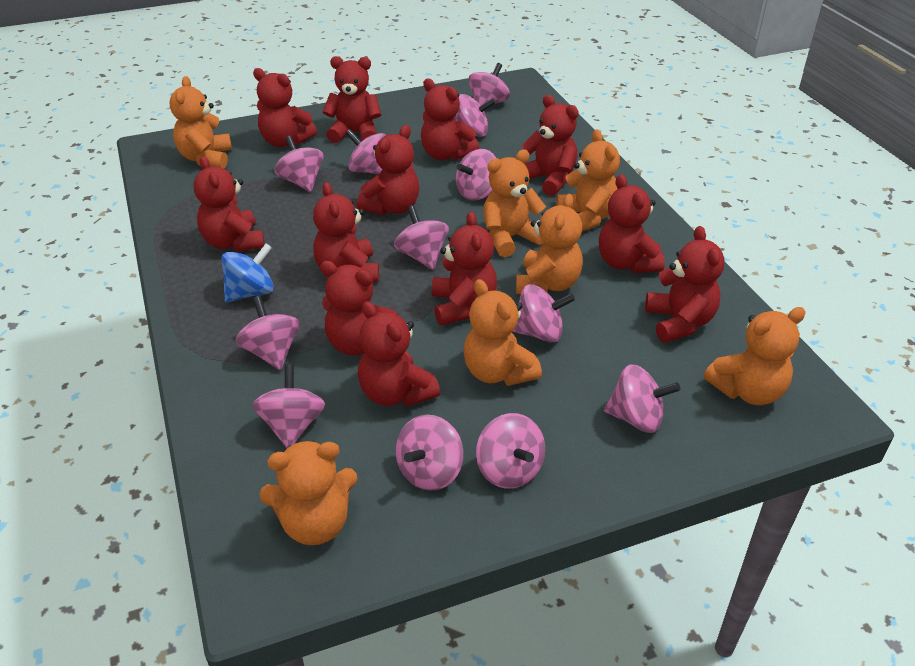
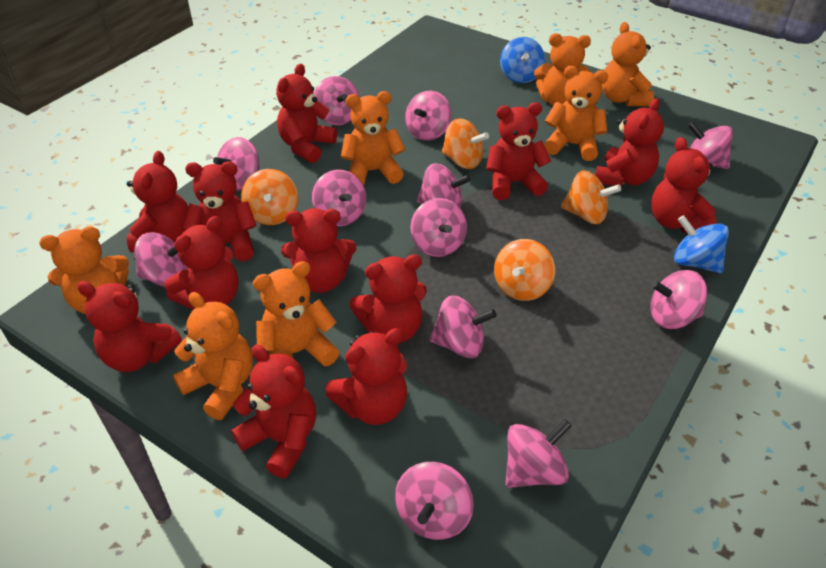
blue spinning top: 1 -> 2
orange spinning top: 0 -> 4

